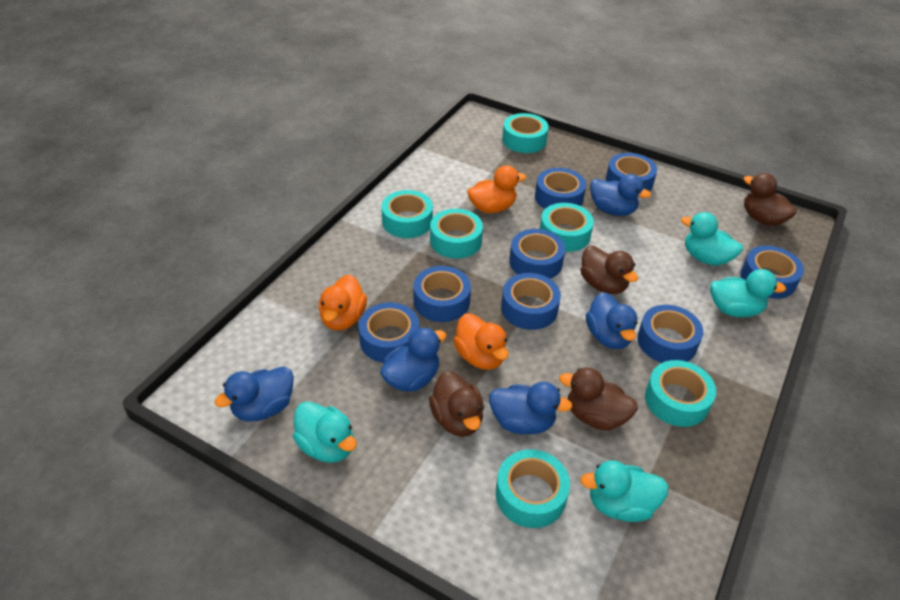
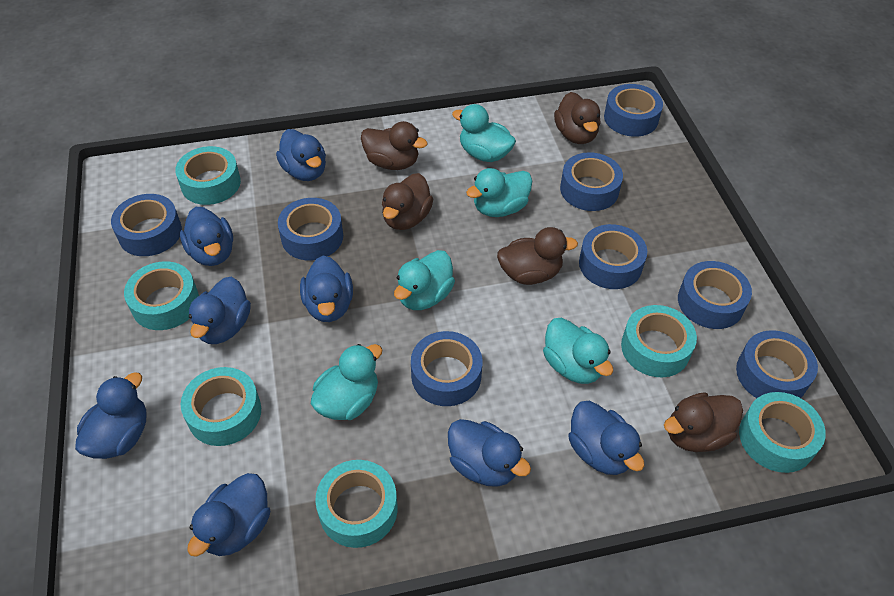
blue duck: 5 -> 8
brown duck: 4 -> 5
orange duck: 3 -> 0
turquoise duck: 4 -> 5

